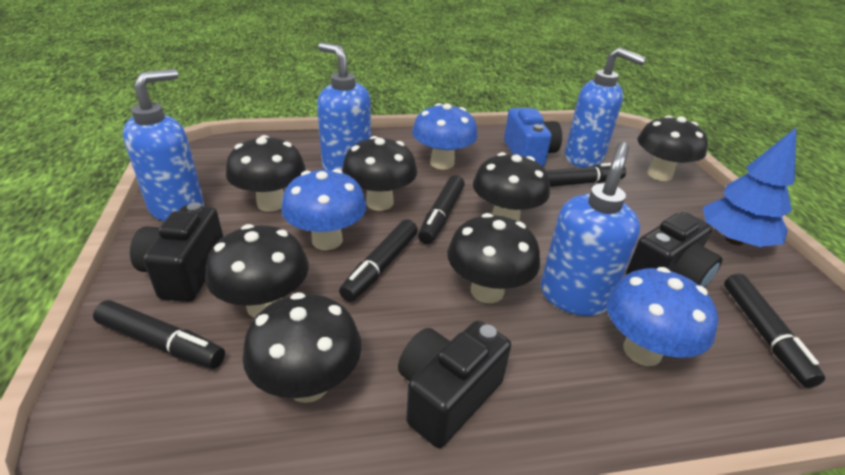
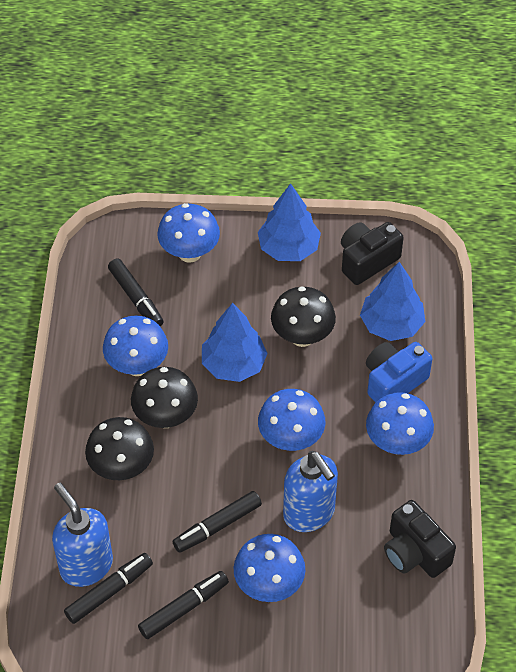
black camera: 3 -> 2
black marker: 5 -> 4
black mushroom: 7 -> 3
blue mushroom: 3 -> 5
blue soap dispenser: 4 -> 2
blue tree: 1 -> 3

